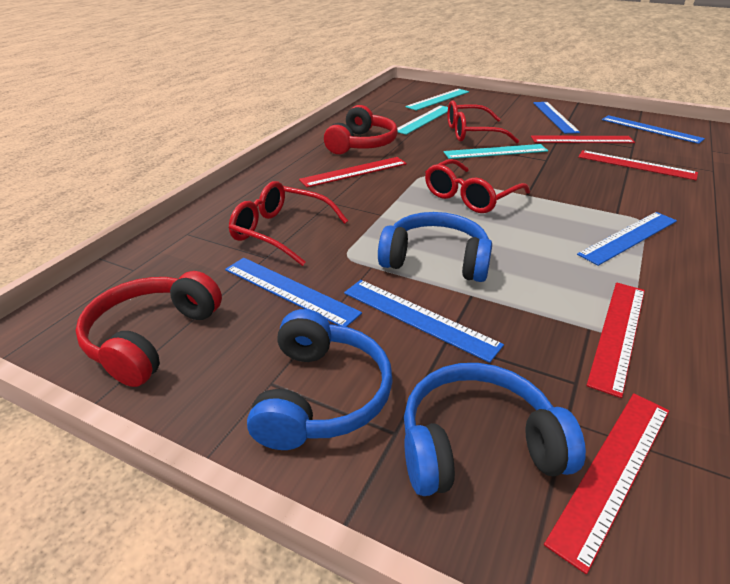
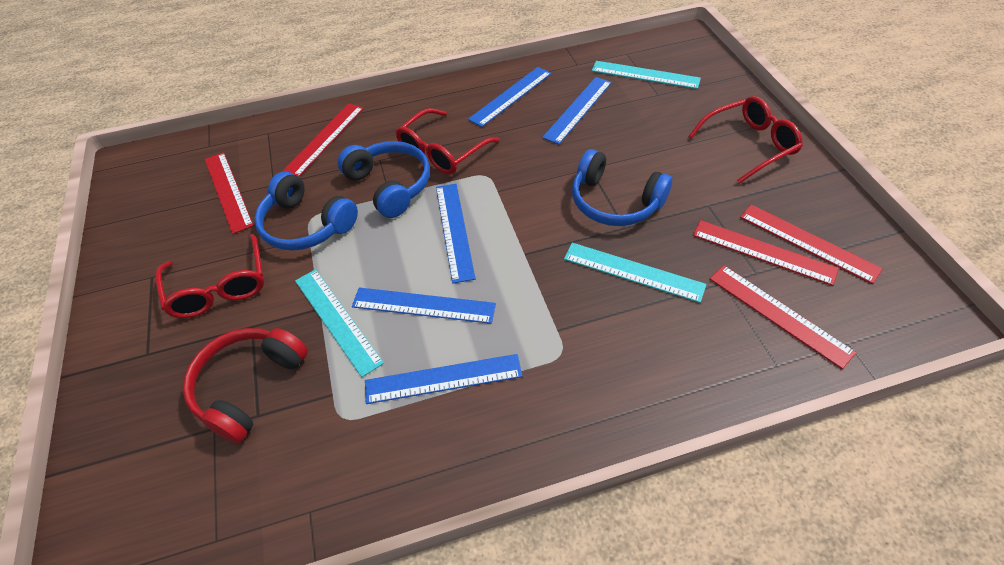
red headphones: 2 -> 1

